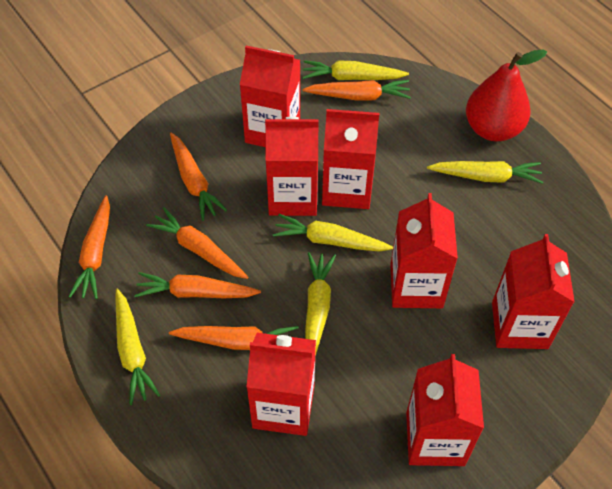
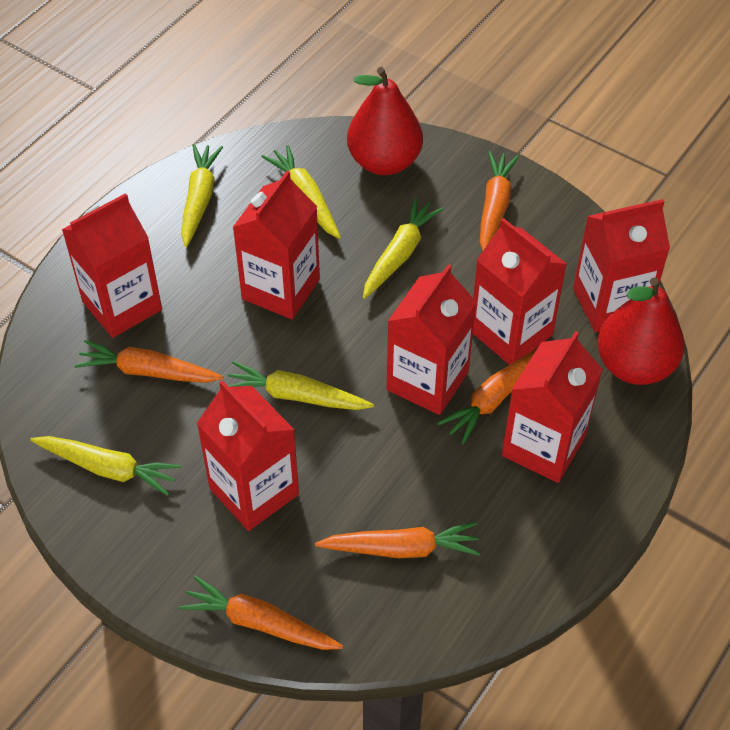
orange carrot: 6 -> 5
red pear: 1 -> 2

